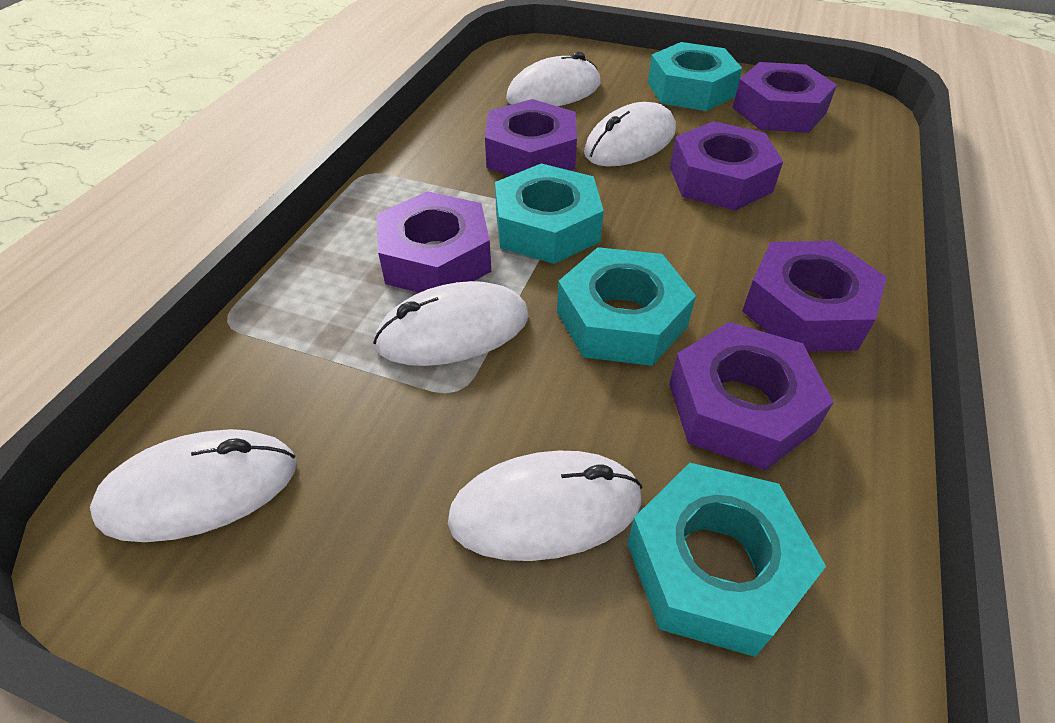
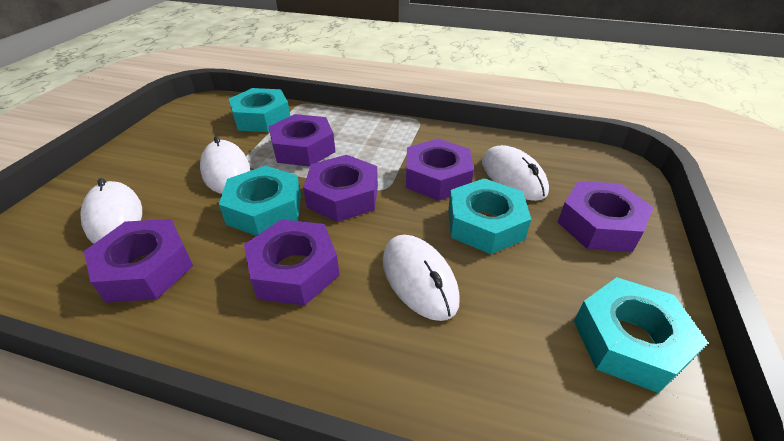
white mouse: 5 -> 4

